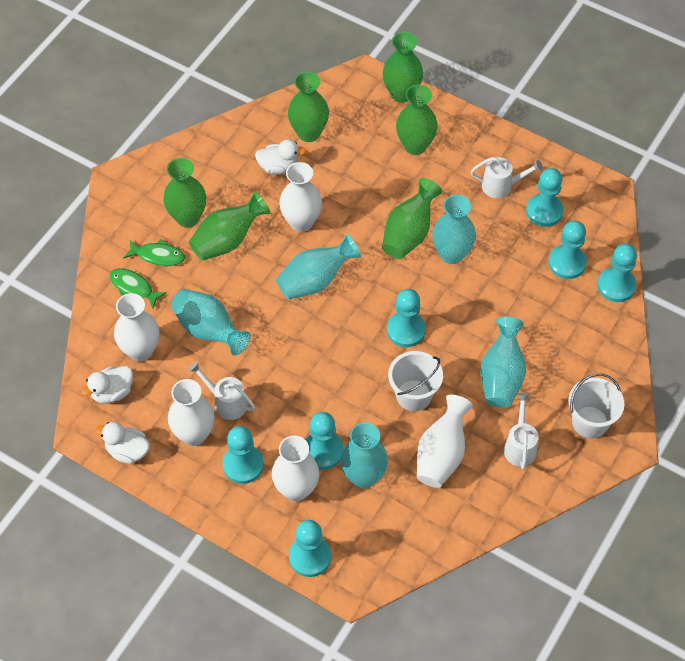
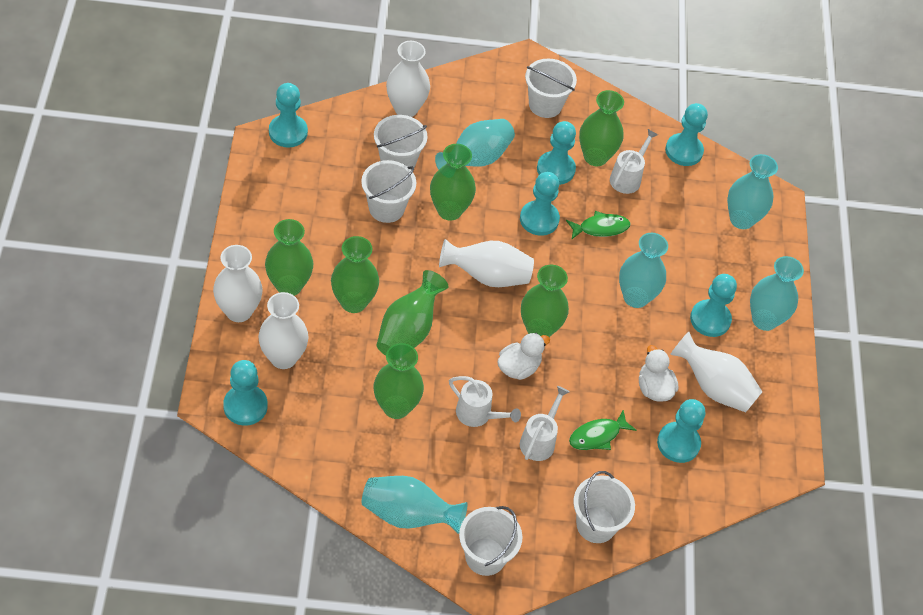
green vase: 6 -> 7
white bucket: 2 -> 5
white duck: 3 -> 2

